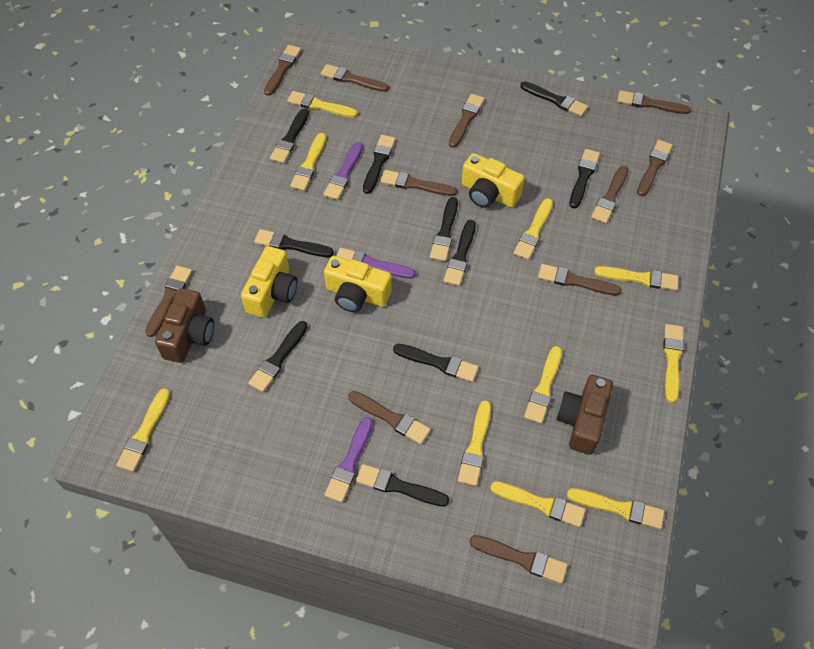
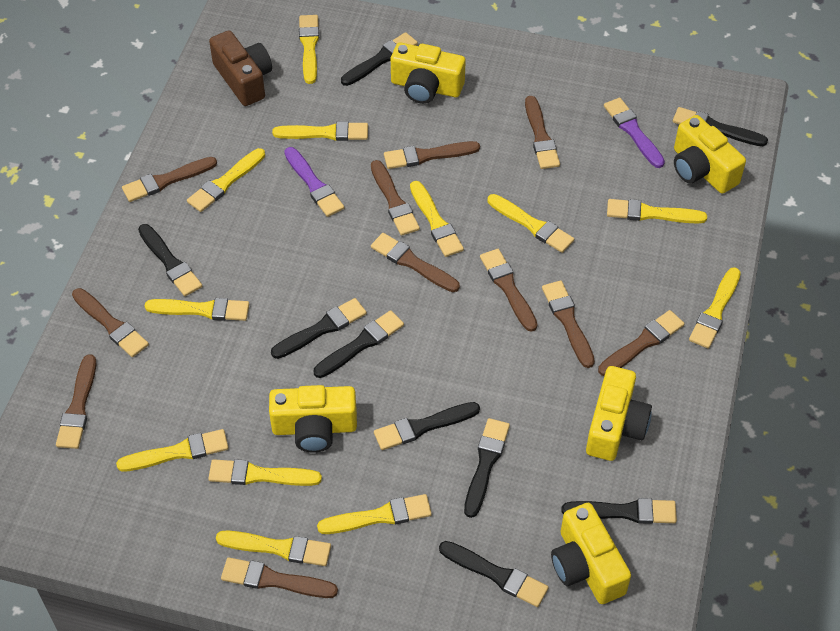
black brush: 10 -> 9
brown camera: 2 -> 1
purple brush: 3 -> 2
yellow brush: 10 -> 12
yellow camera: 3 -> 5

